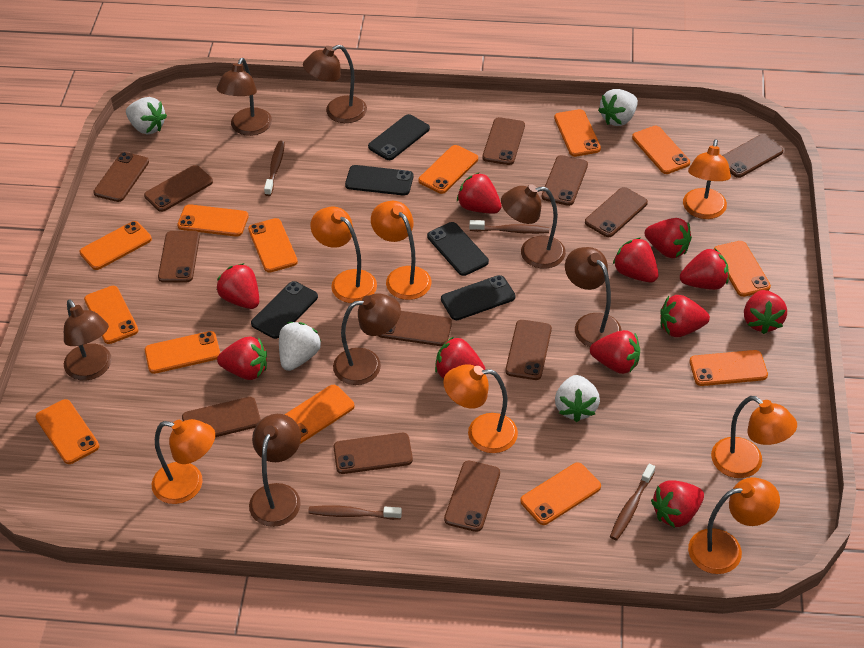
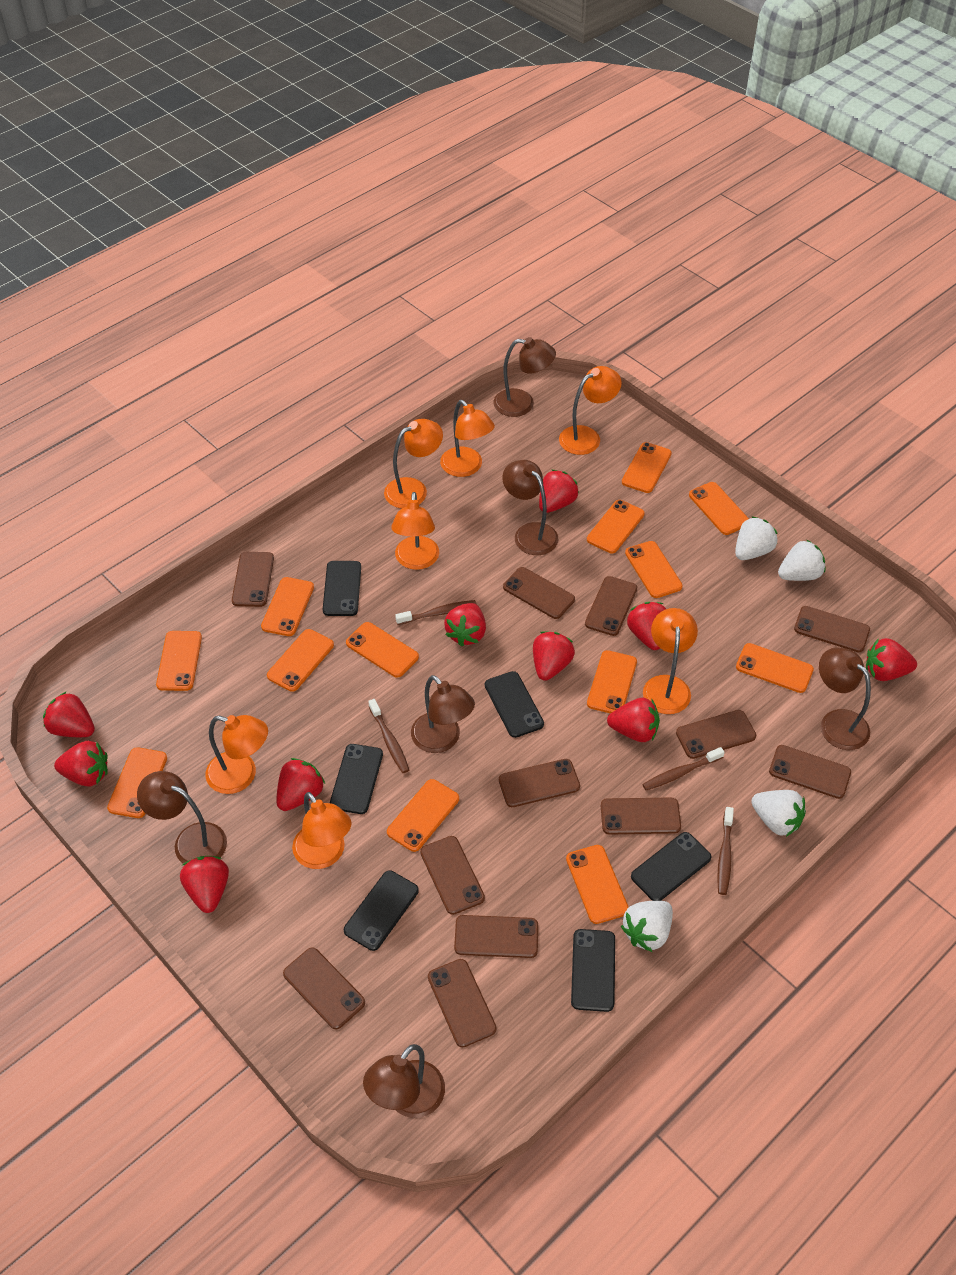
black phone: 5 -> 6
brown lamp: 7 -> 6
red strawberry: 11 -> 10

